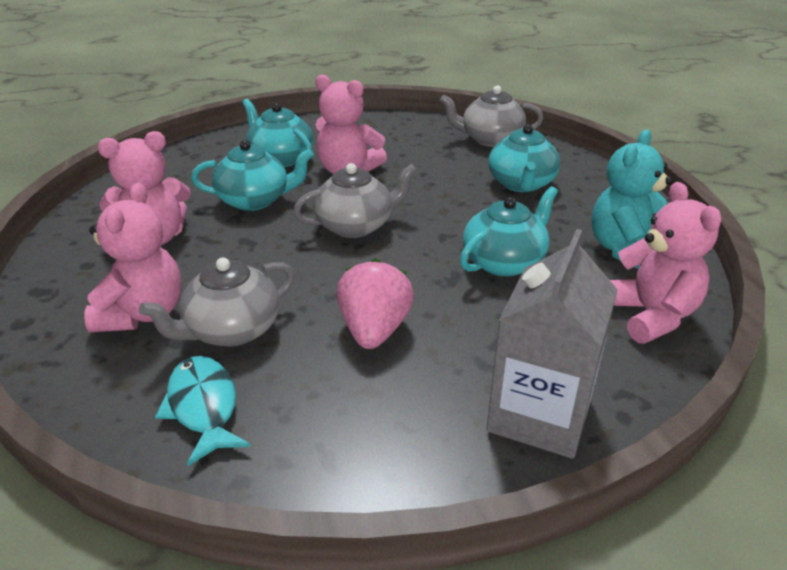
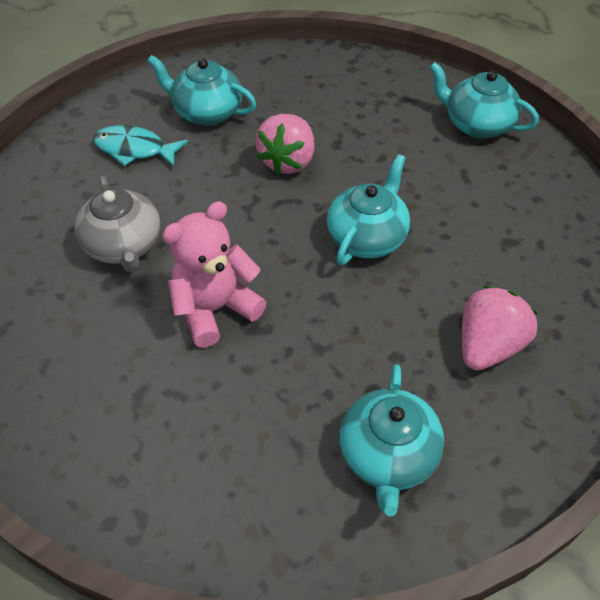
grey carton: 1 -> 0
grey teapot: 3 -> 1
pink strawberry: 1 -> 2
pink teddy bear: 4 -> 1
turquoise teddy bear: 1 -> 0

